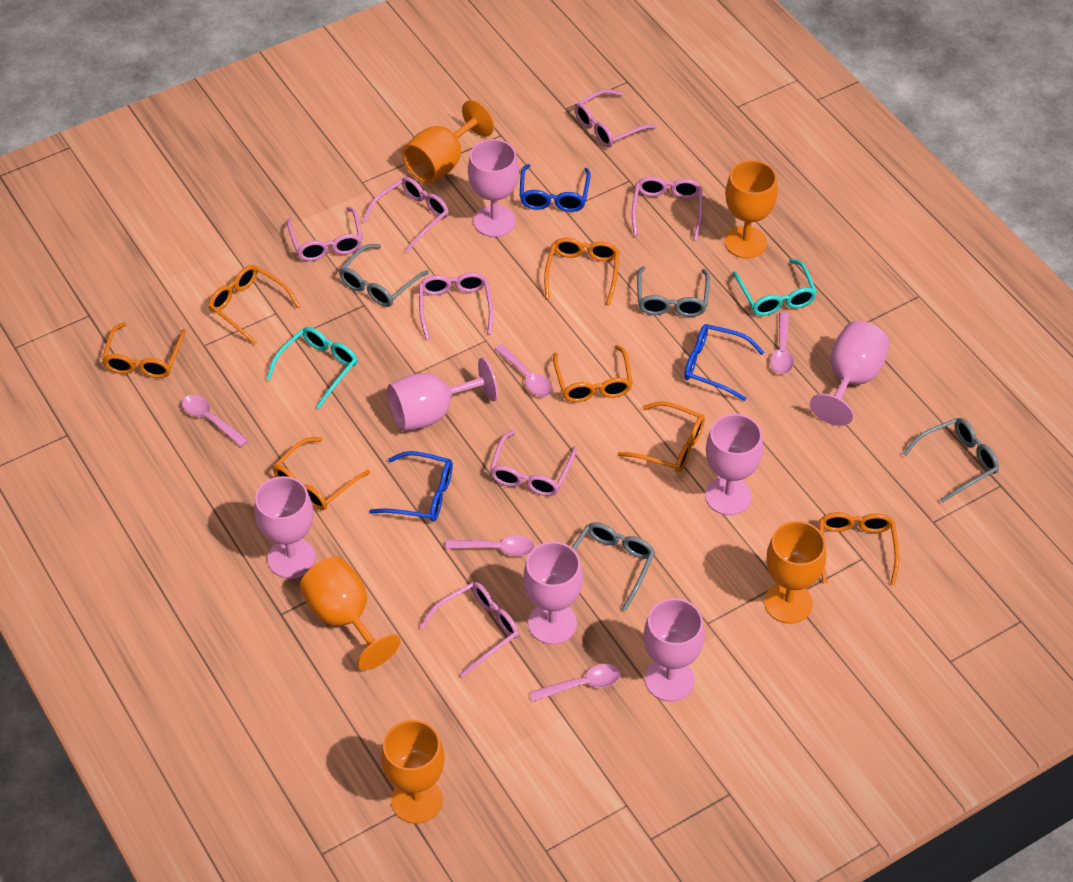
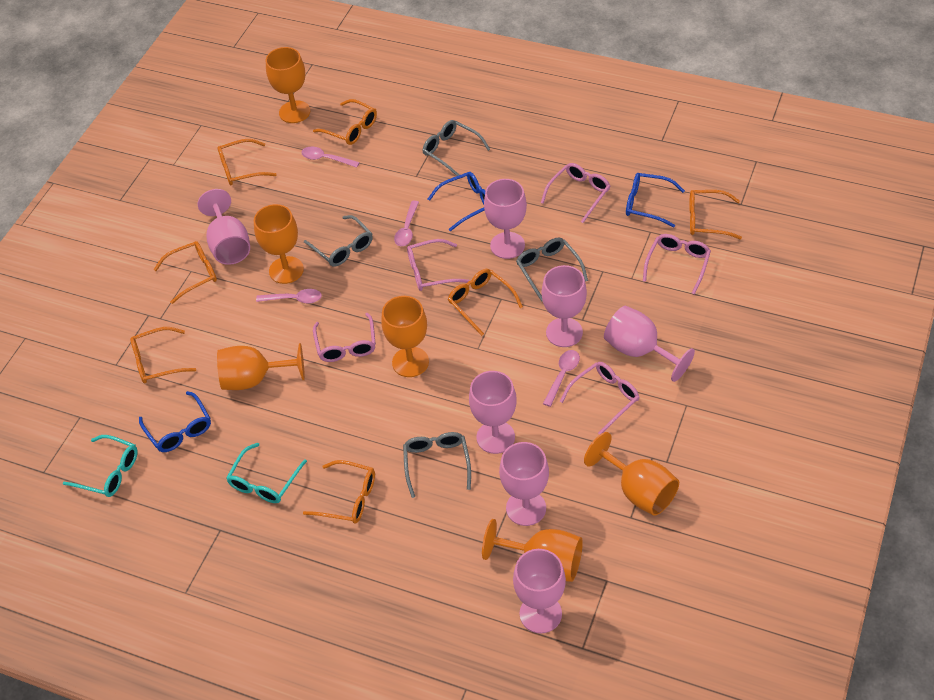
orange goblet: 5 -> 6
pink glasses: 7 -> 5
pink spoon: 5 -> 4

